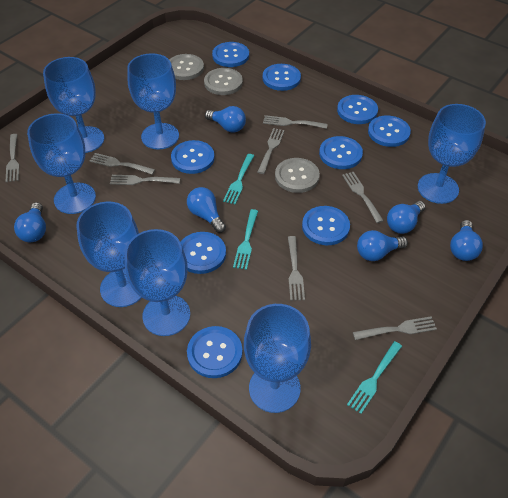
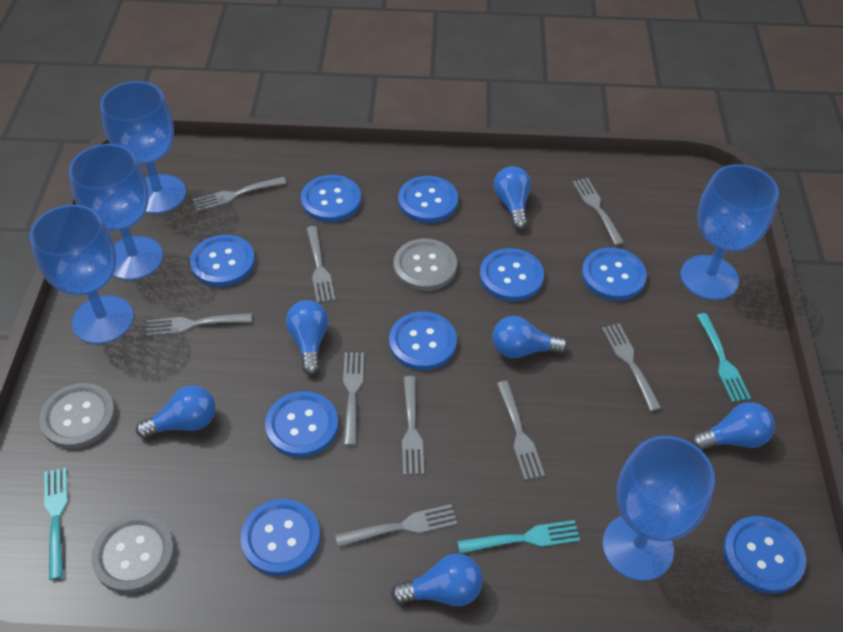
blue goblet: 7 -> 5
grey fork: 8 -> 9

